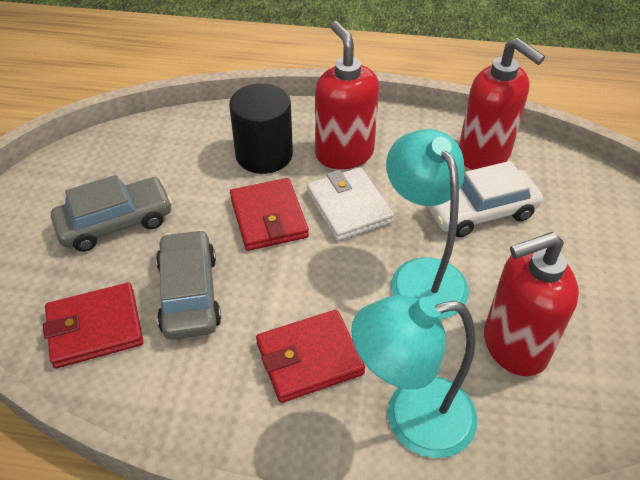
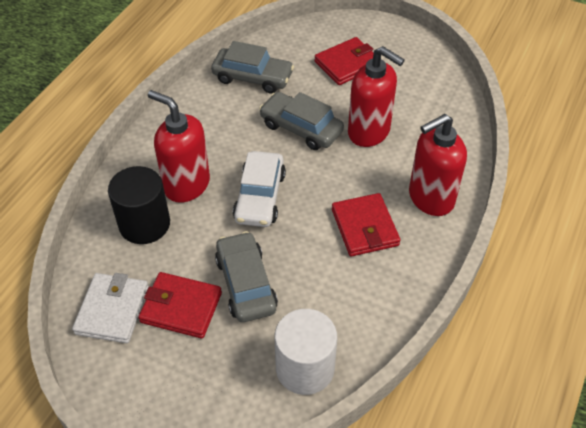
grey car: 2 -> 3
turquoise lamp: 2 -> 0
white cylinder: 0 -> 1

